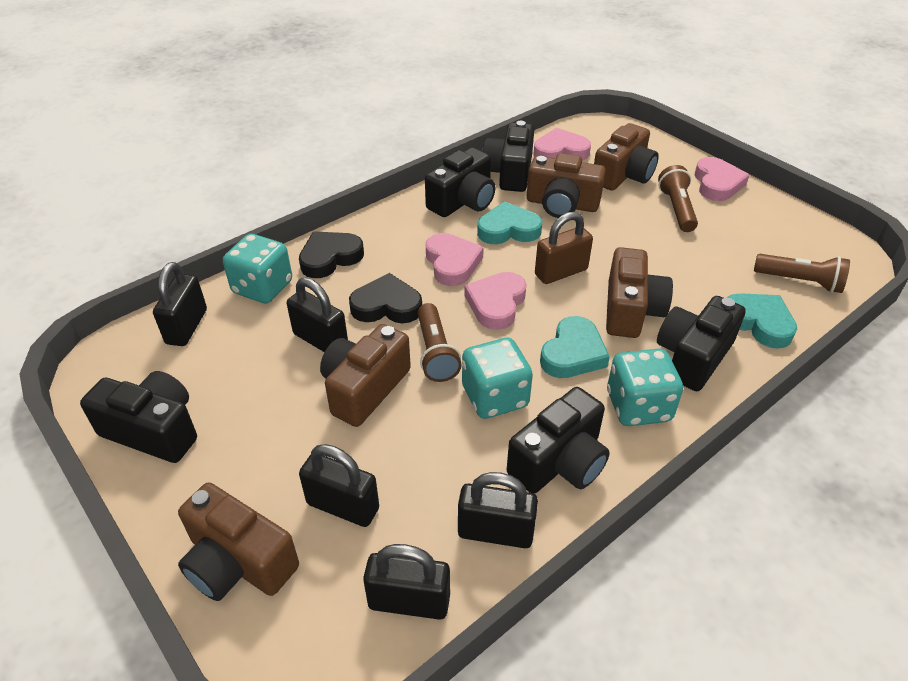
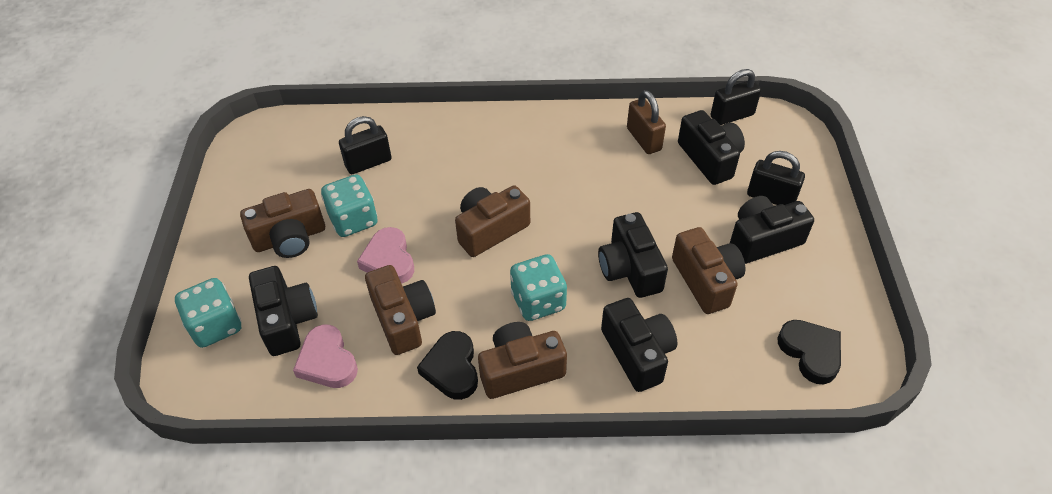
black padlock: 5 -> 3
brown flashlight: 3 -> 0
pink heart: 4 -> 2
turquoise heart: 3 -> 0

